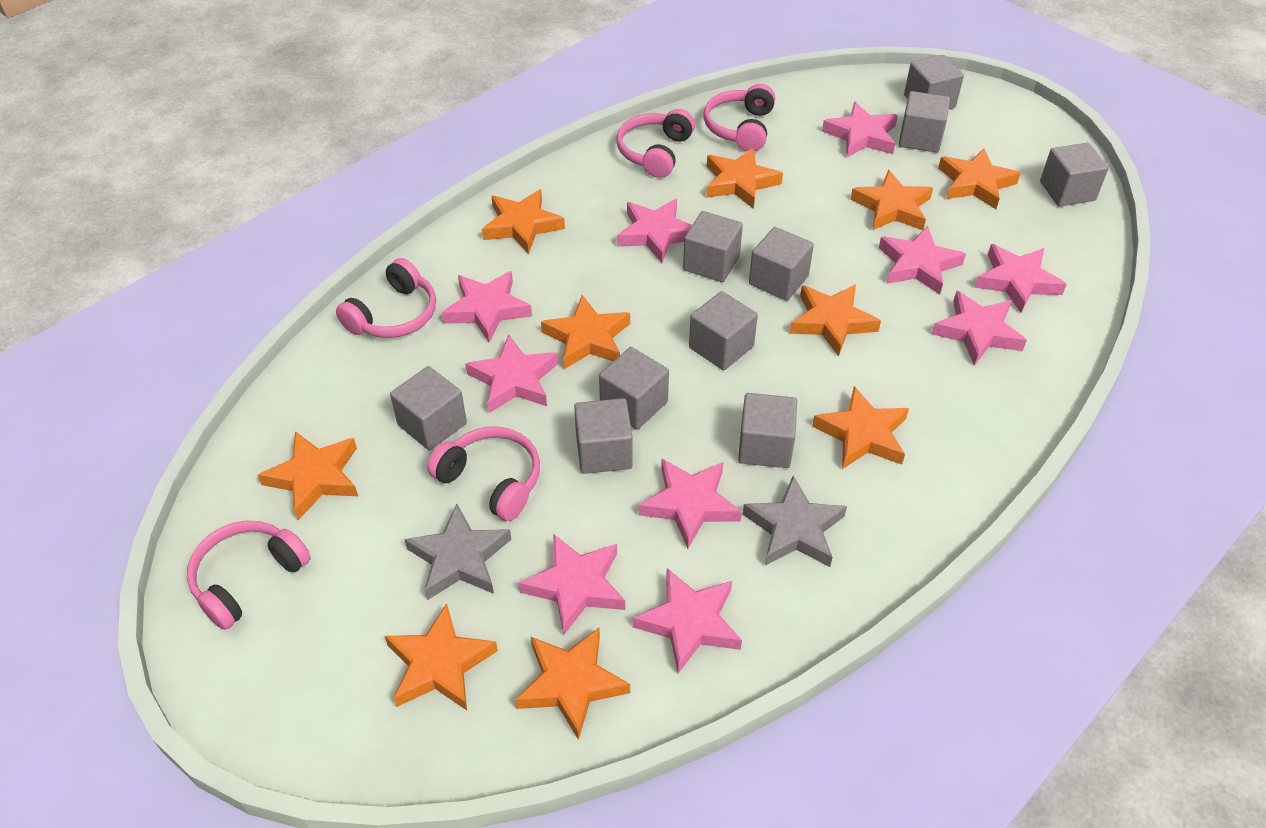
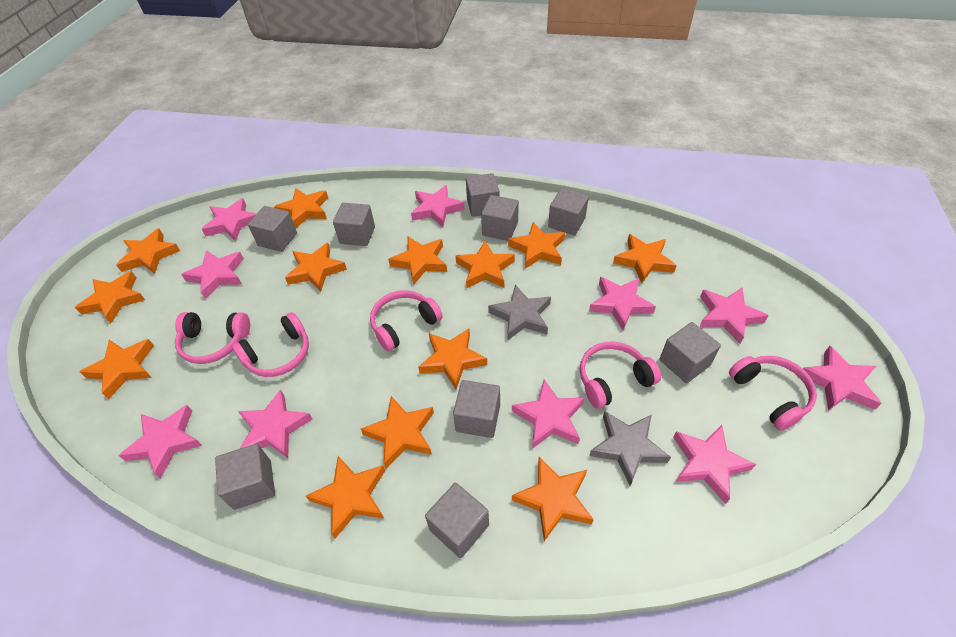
grey cube: 10 -> 9
orange star: 10 -> 13

